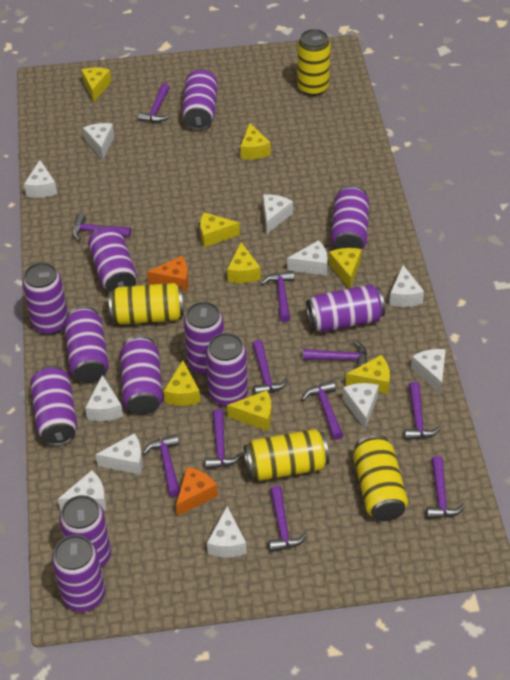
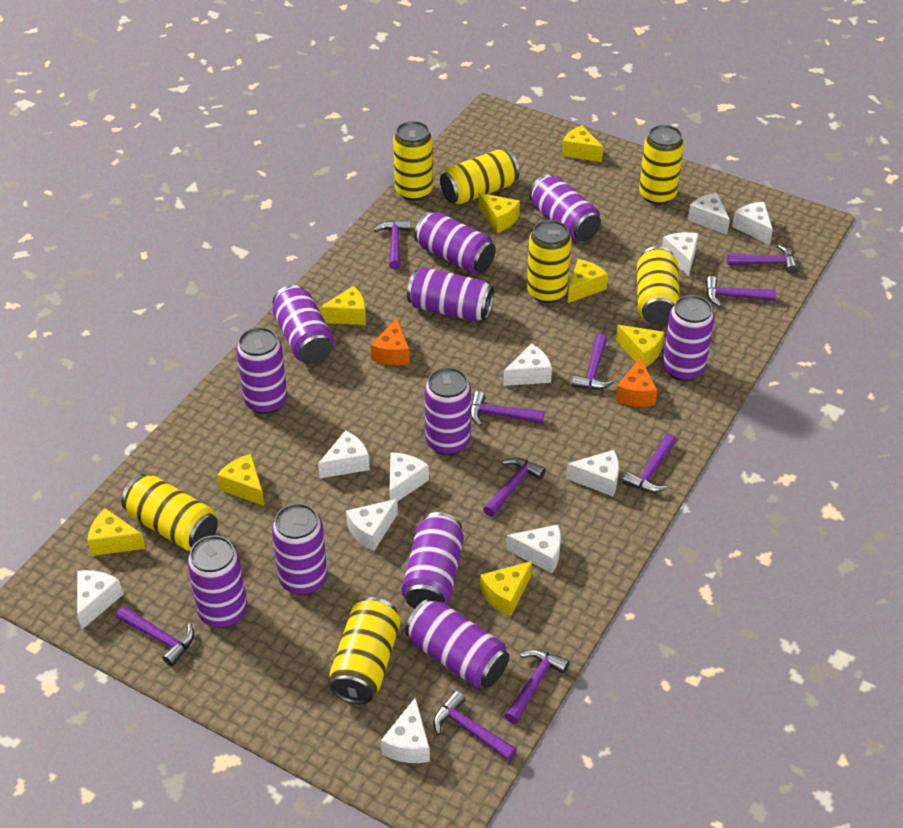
purple can: 12 -> 11
purple hammer: 11 -> 10
yellow can: 4 -> 7

